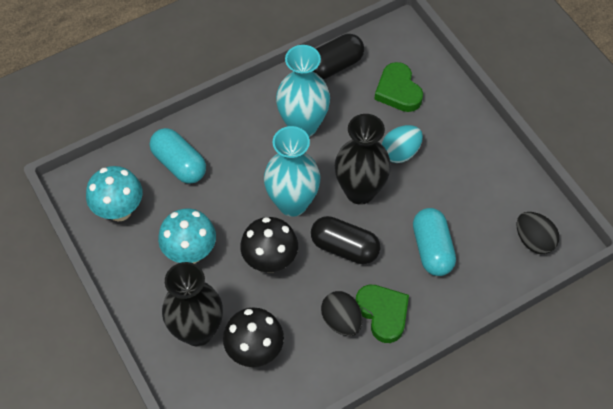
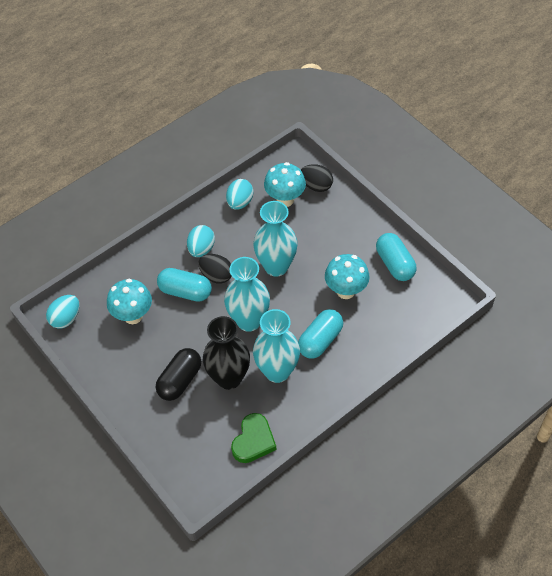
black capsule: 2 -> 1
black mushroom: 2 -> 0
black vase: 2 -> 1
green heart: 2 -> 1
turquoise capsule: 2 -> 3
turquoise egg: 1 -> 3
turquoise mushroom: 2 -> 3
turquoise vase: 2 -> 3

